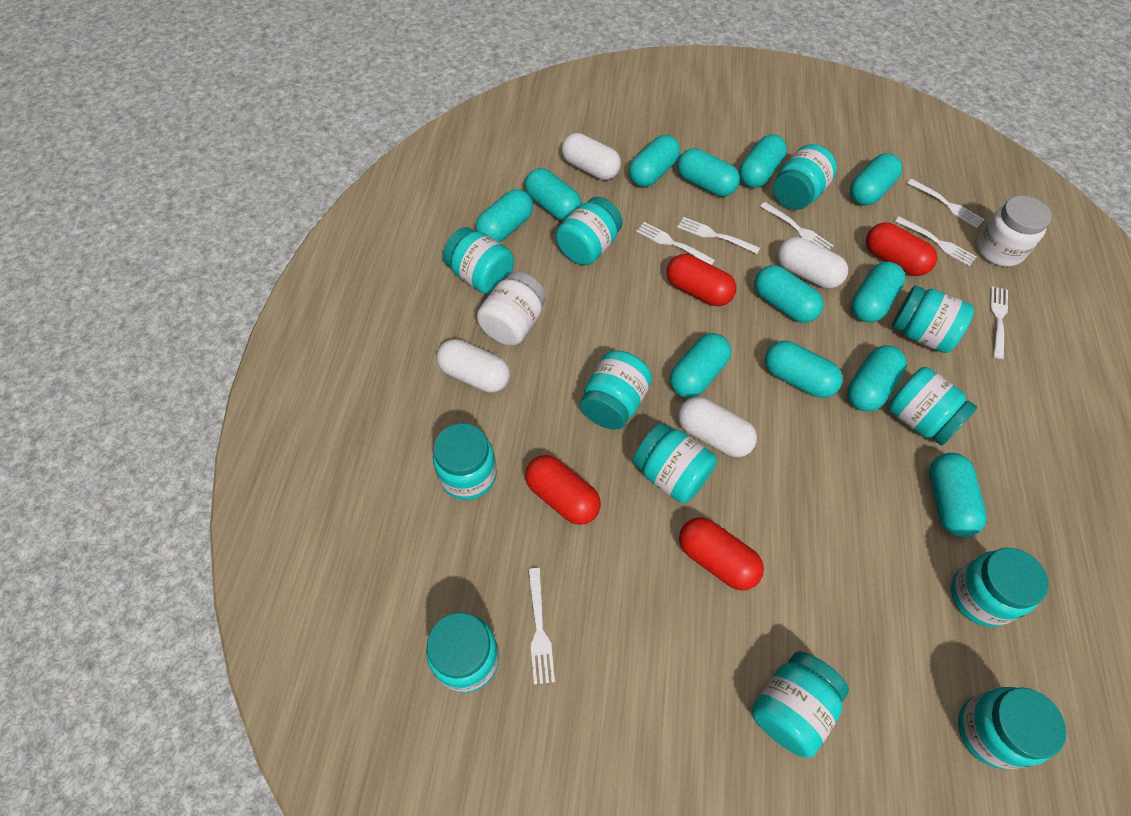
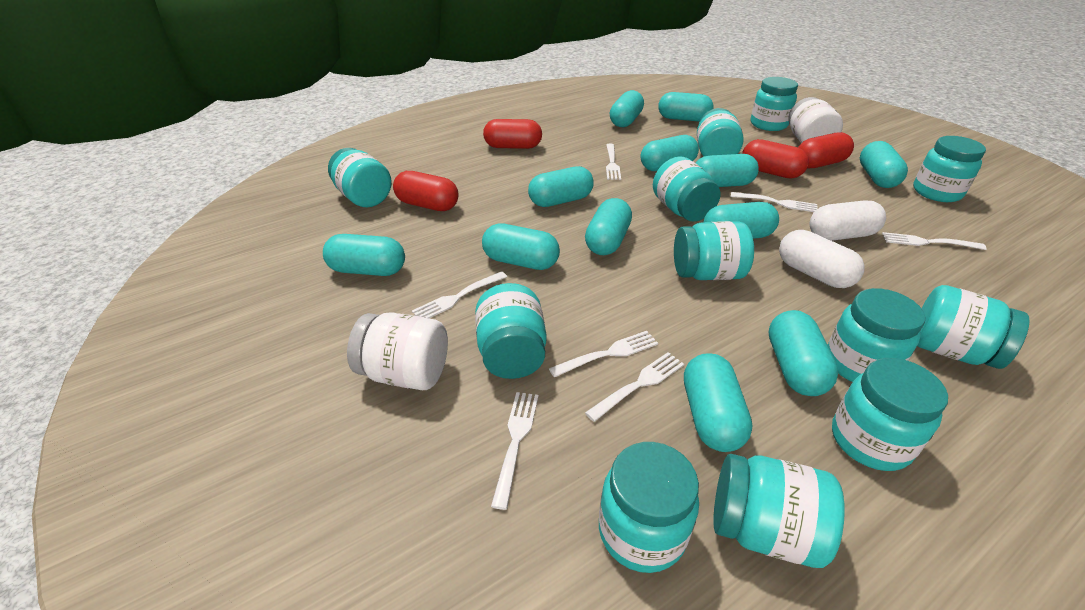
white capsule: 4 -> 2

